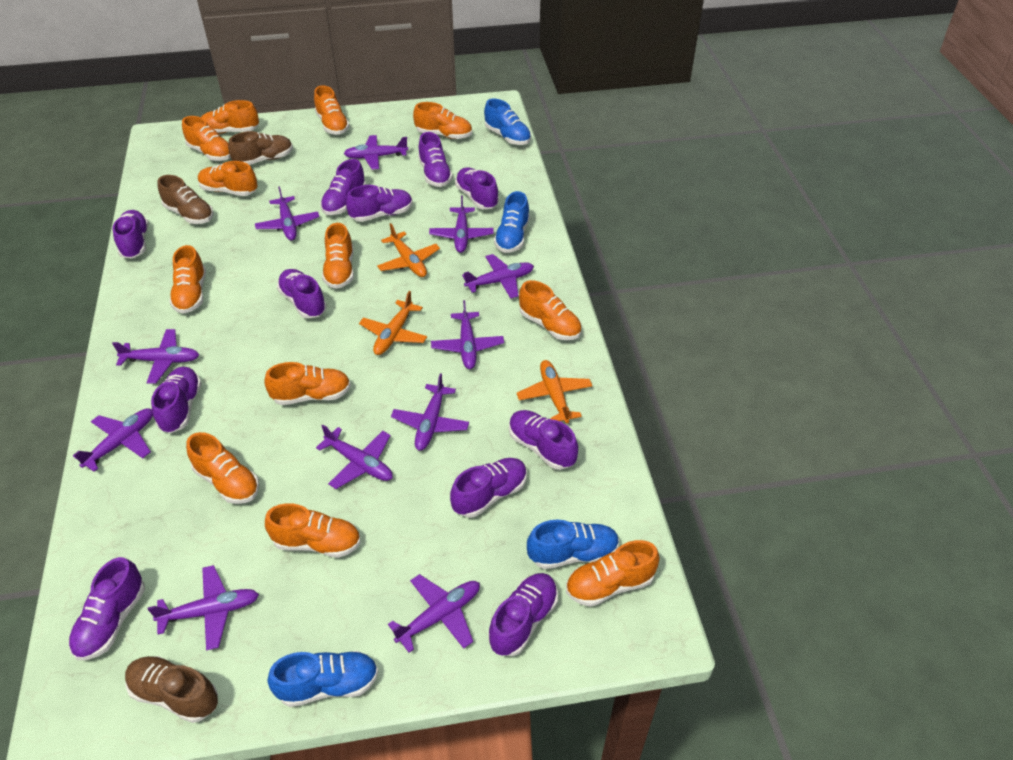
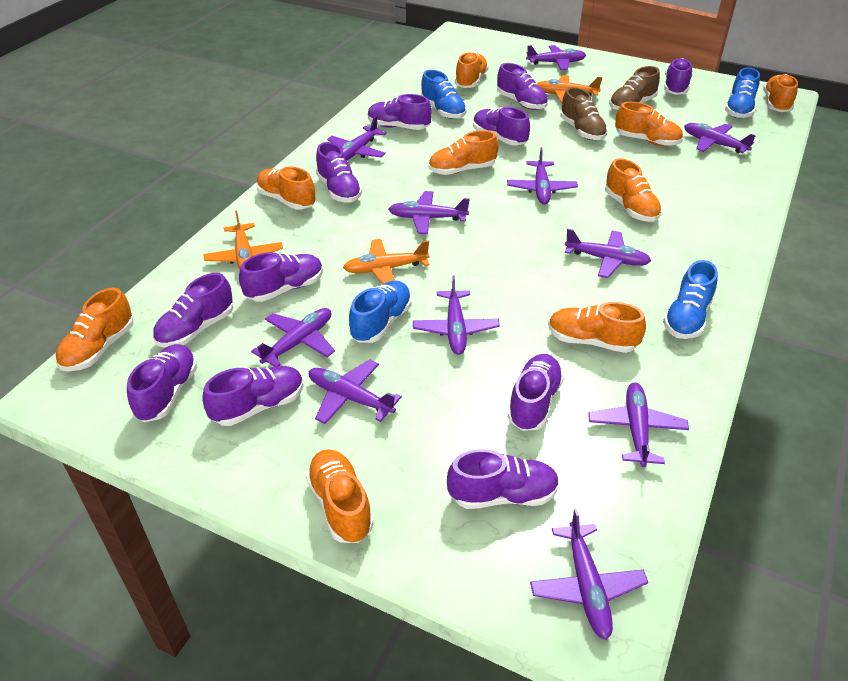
brown shoe: 3 -> 2
orange shoe: 12 -> 9

